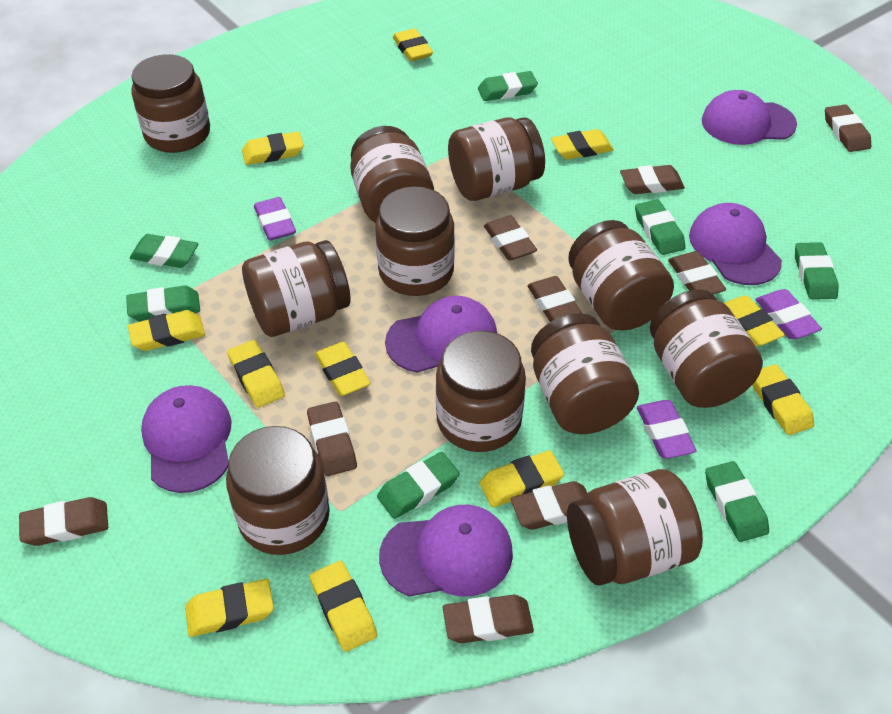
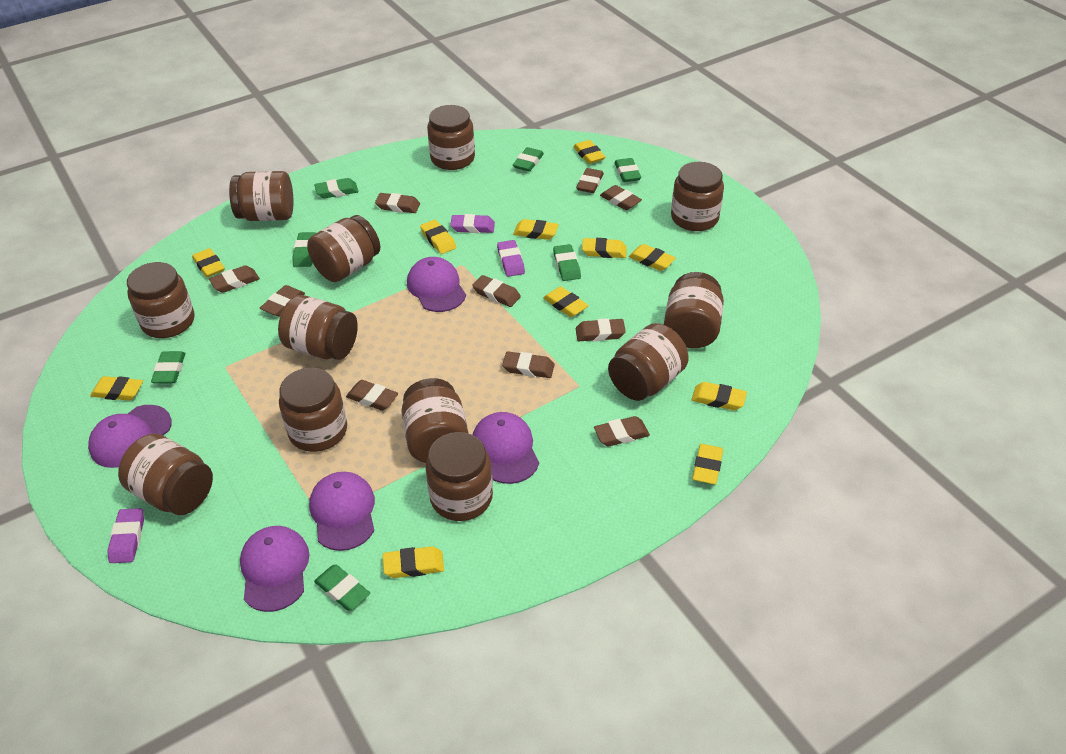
brown eraser: 9 -> 10
brown jar: 11 -> 12

